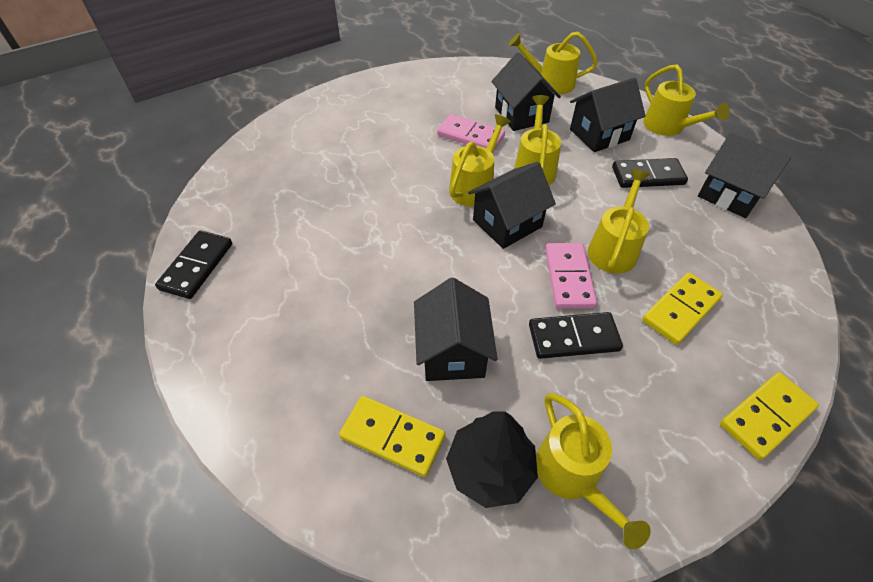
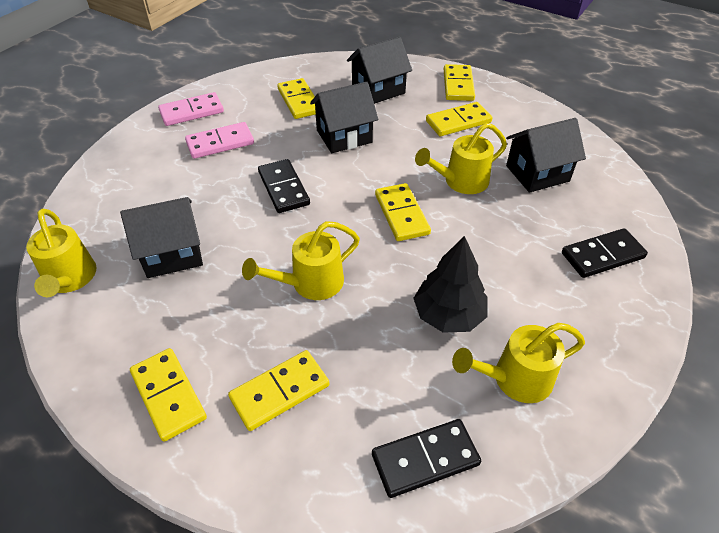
black house: 5 -> 4
yellow domino: 3 -> 6
yellow watering can: 6 -> 4

